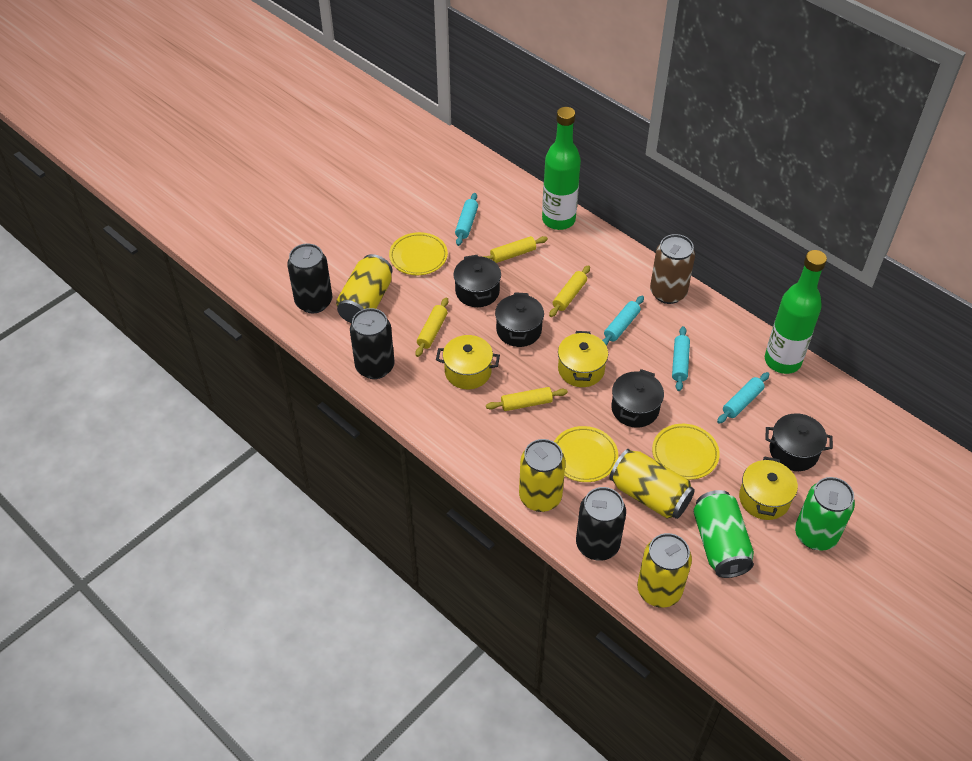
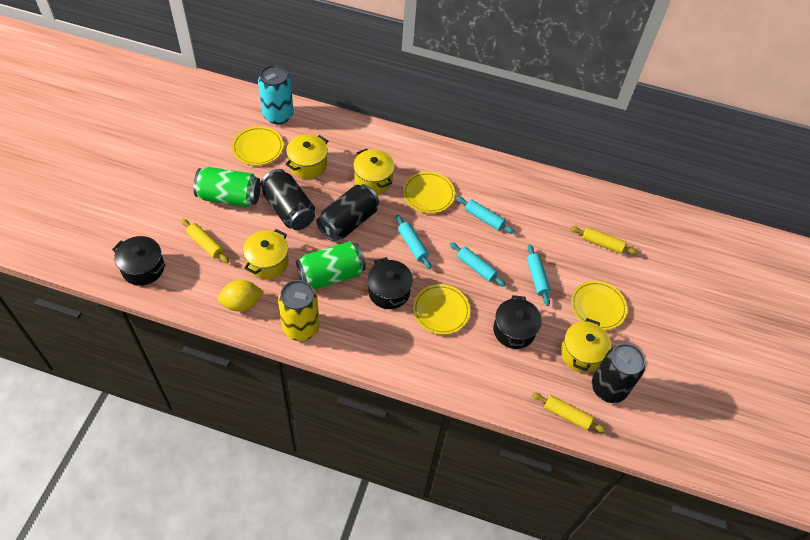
black pot: 4 -> 3
brown can: 1 -> 0
green bottle: 2 -> 0
turquoise can: 0 -> 1
yellow can: 4 -> 1
yellow lemon: 0 -> 1
yellow plate: 3 -> 4
yellow pot: 3 -> 4
yellow rolling pin: 4 -> 3

